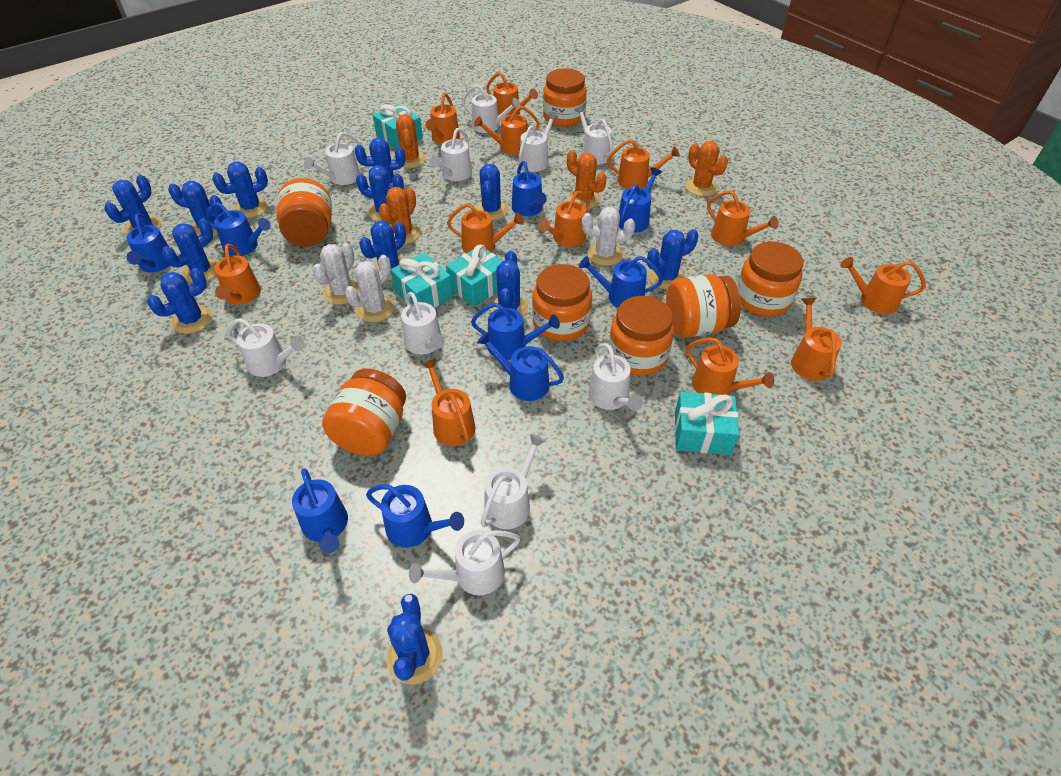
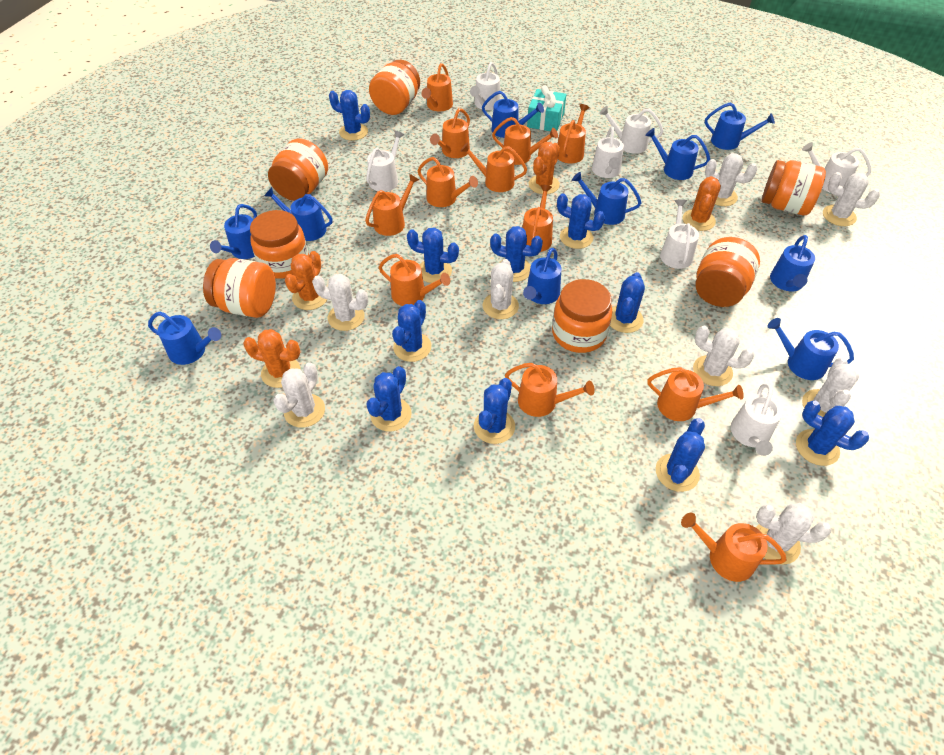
blue cactus: 12 -> 10
blue watering can: 9 -> 10
turquoise gift: 4 -> 1
white cactus: 3 -> 8
white watering can: 10 -> 7

